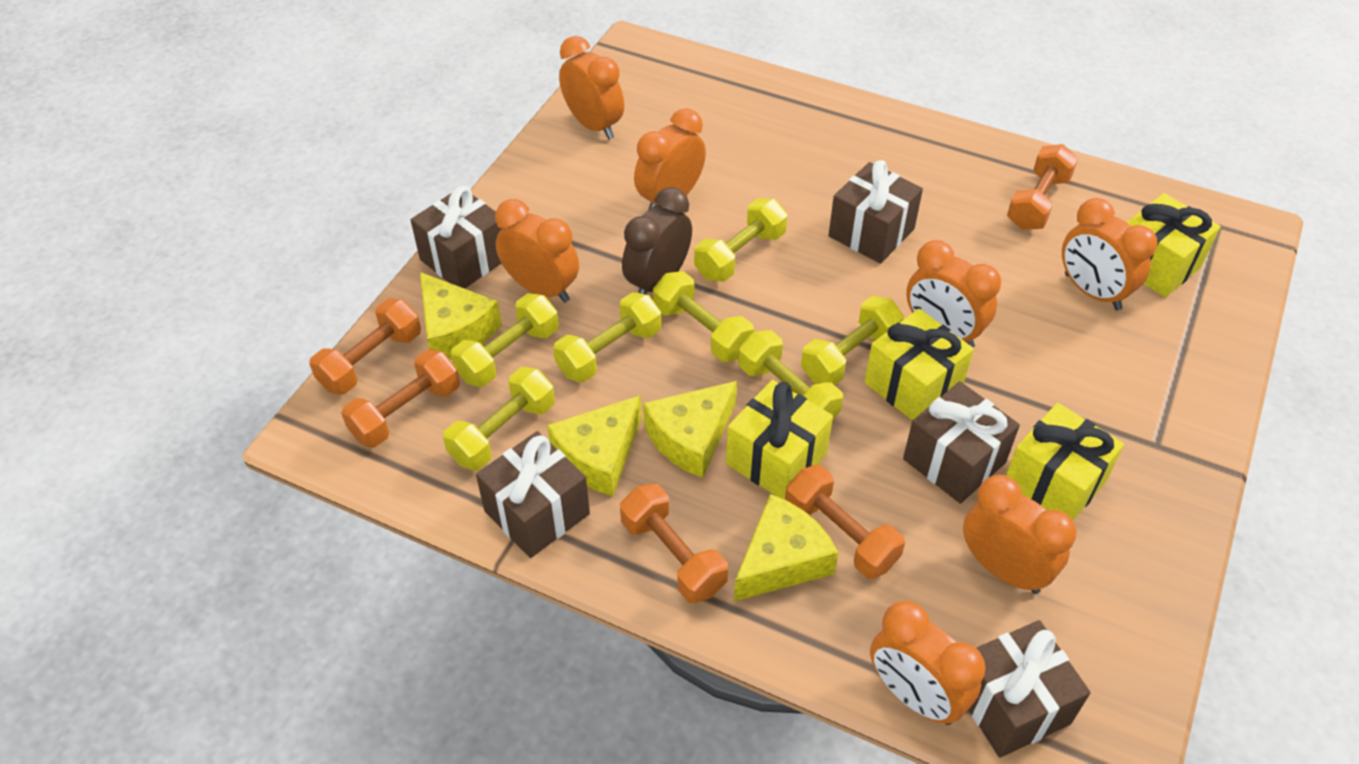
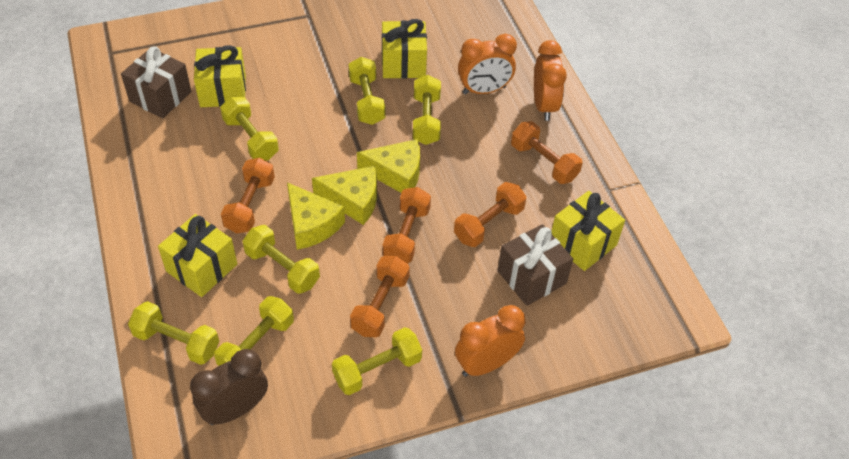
brown gift: 5 -> 2
orange clock: 7 -> 3
yellow cheese: 4 -> 3

